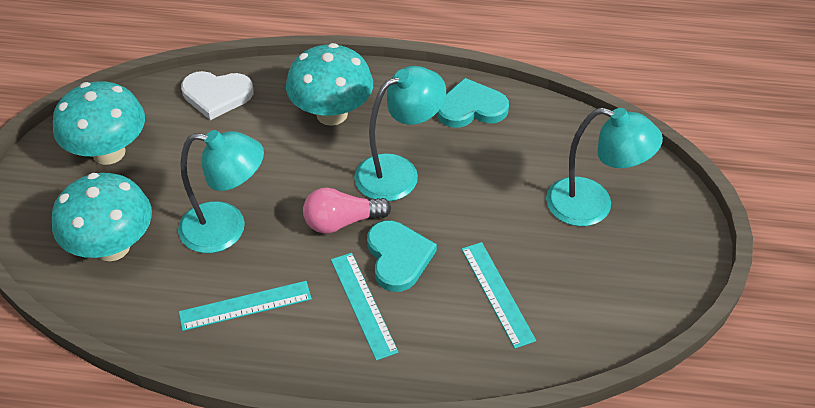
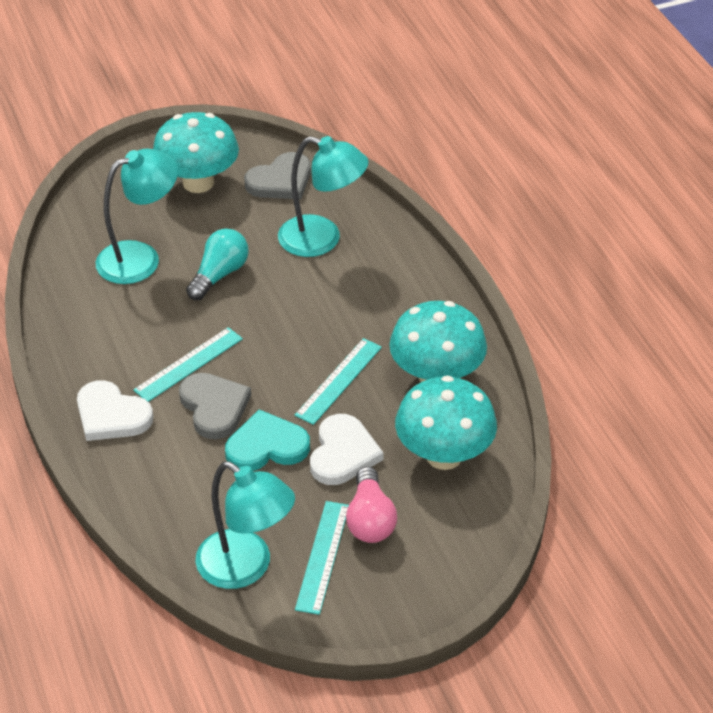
grey heart: 0 -> 2
turquoise heart: 2 -> 1
turquoise light bulb: 0 -> 1
white heart: 1 -> 2

